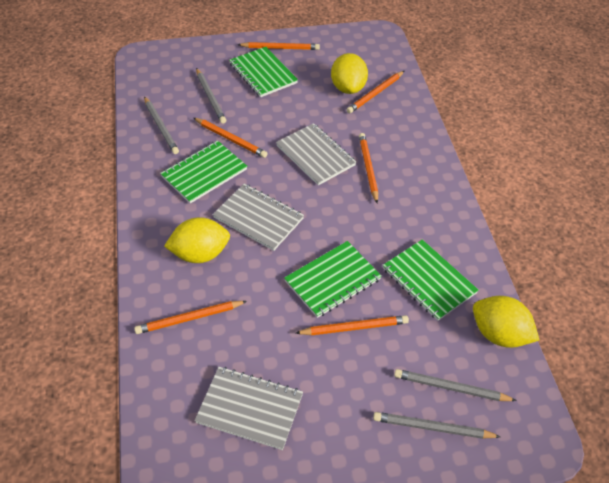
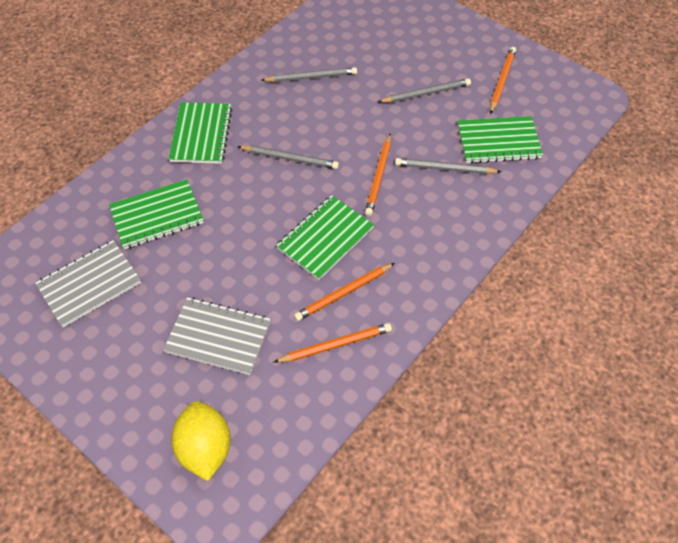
grey notebook: 3 -> 2
orange pencil: 6 -> 4
yellow lemon: 3 -> 1

